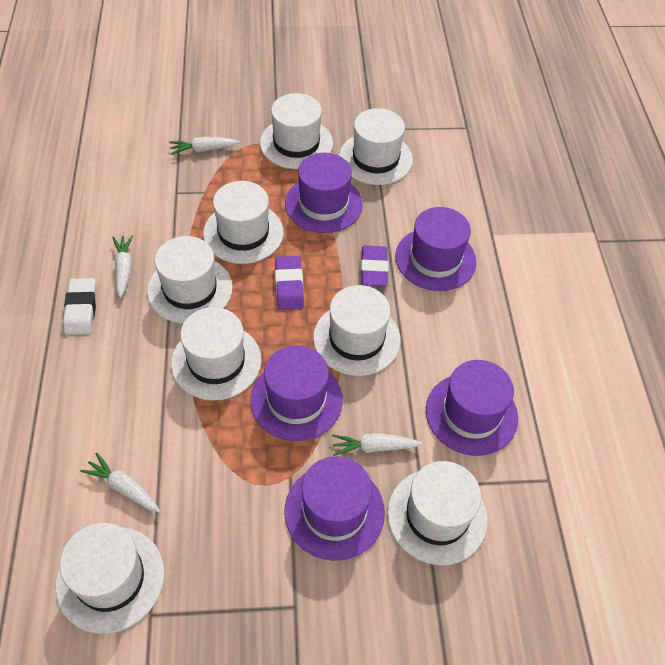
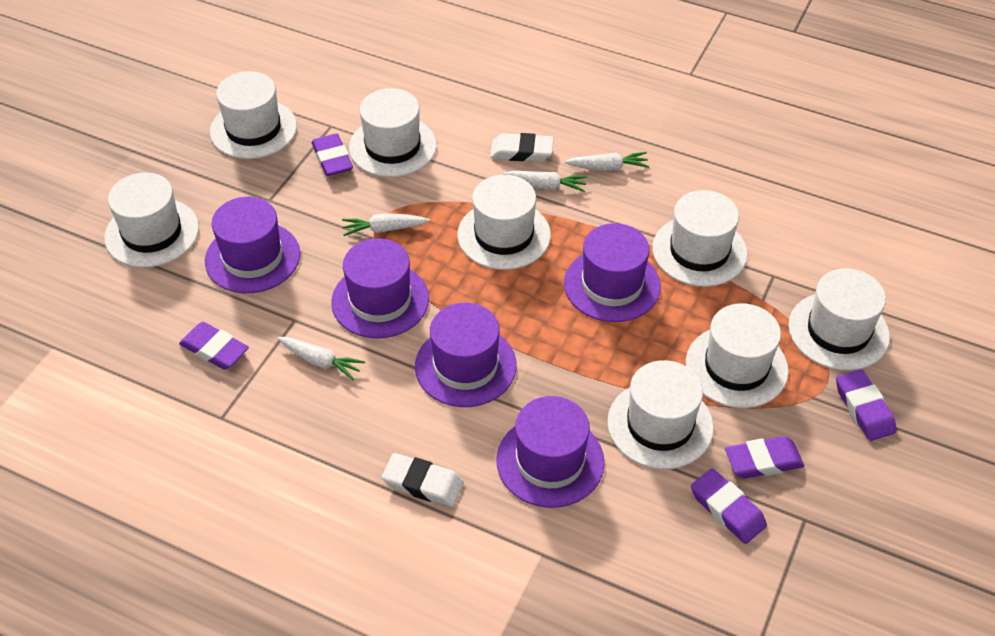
purple eraser: 2 -> 5
white eraser: 1 -> 2

